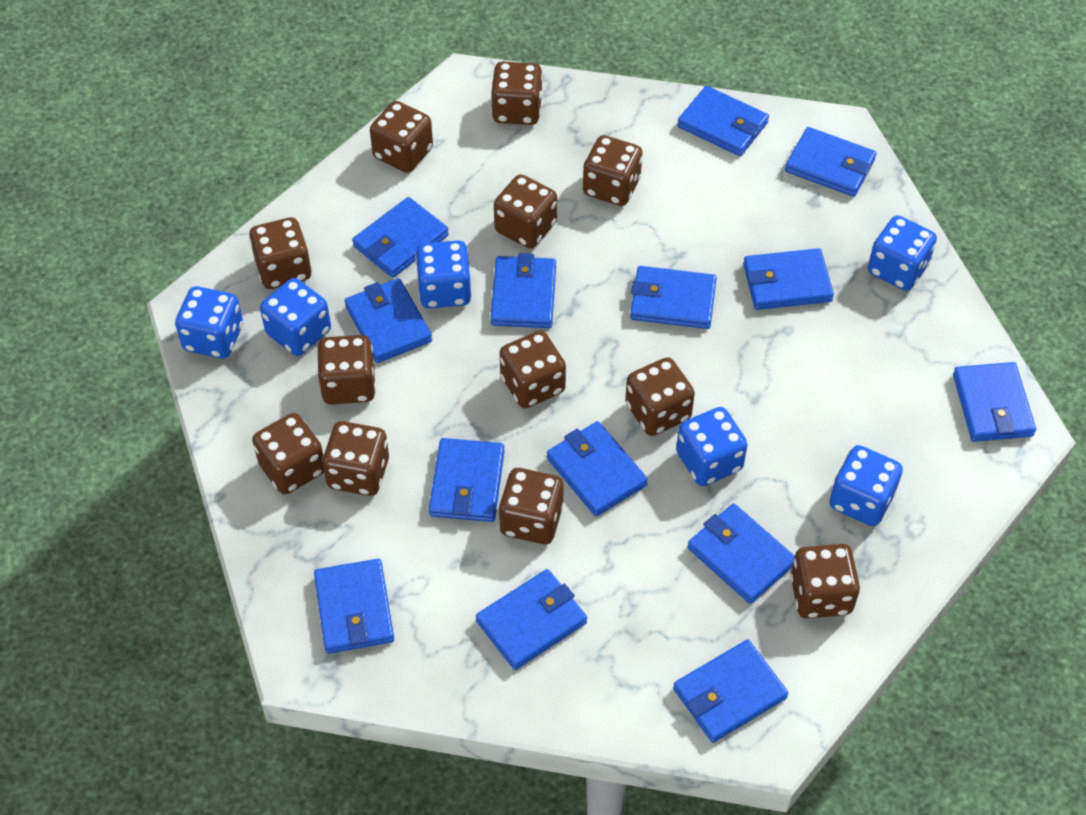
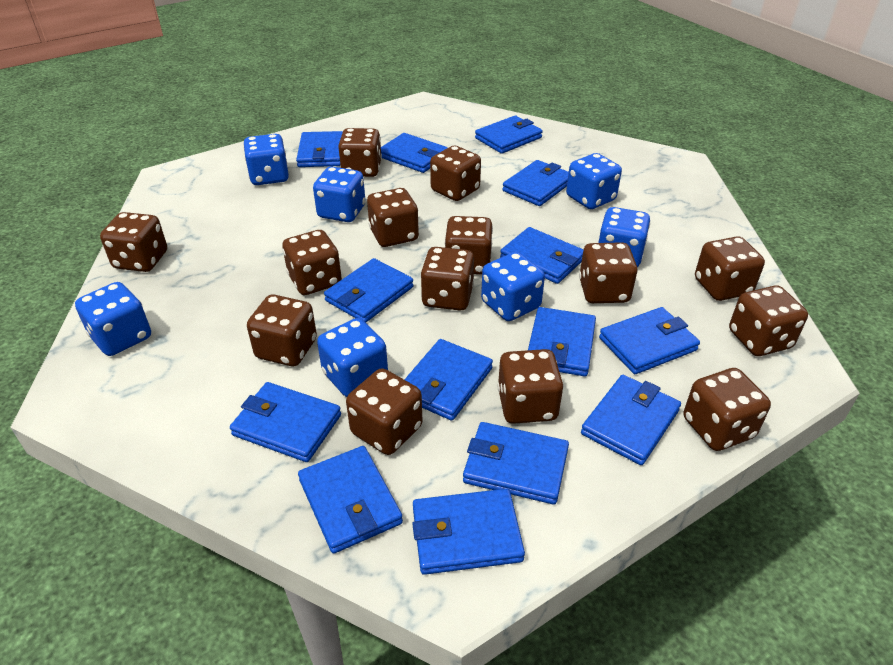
blue dice: 6 -> 7
brown dice: 12 -> 14

